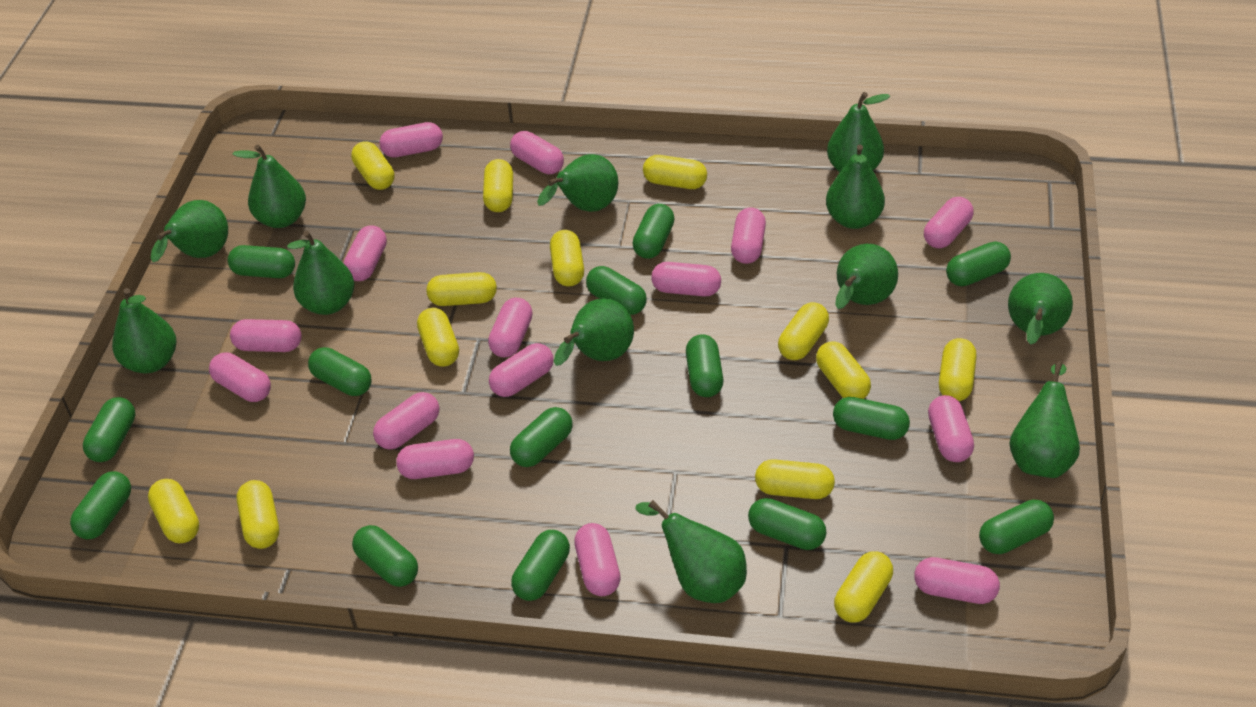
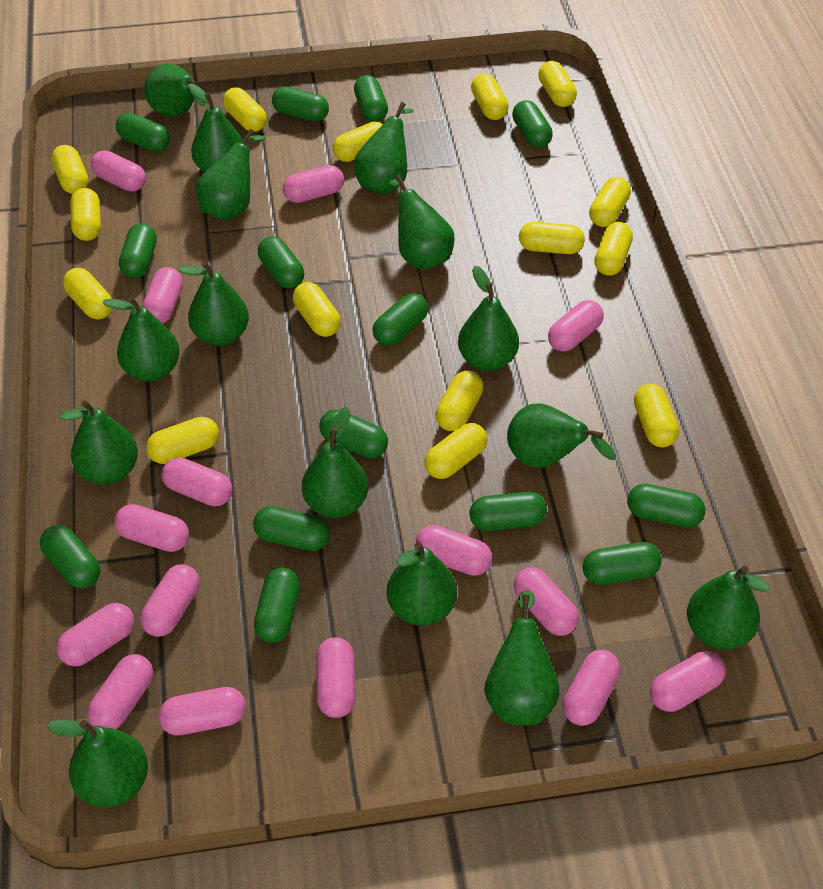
green pear: 12 -> 15
yellow capsule: 13 -> 15

